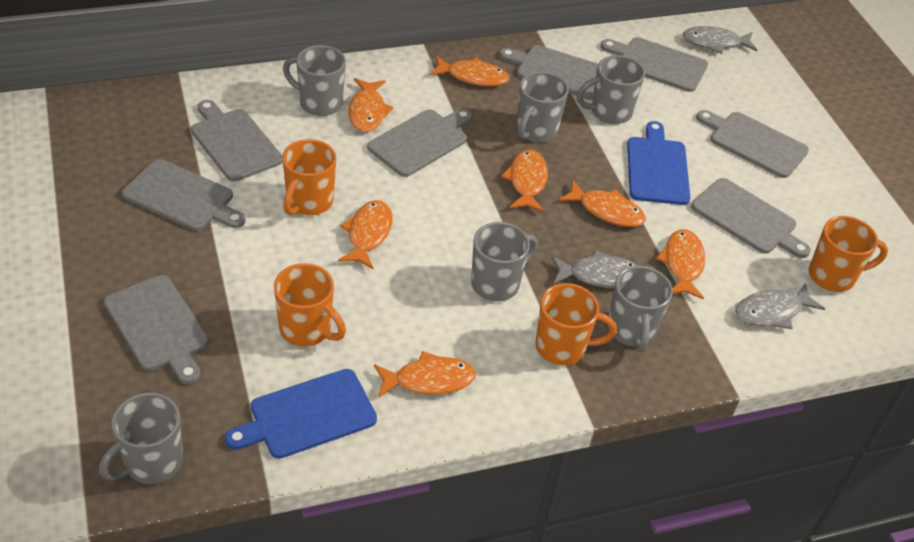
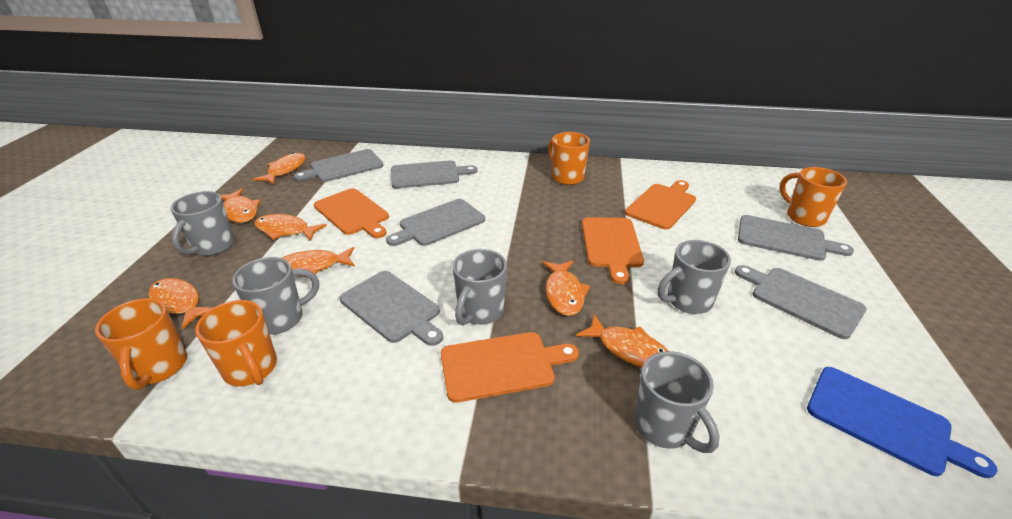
blue cutting board: 2 -> 1
grey cutting board: 8 -> 6
grey fish: 3 -> 0
grey mug: 6 -> 5
orange cutting board: 0 -> 4

